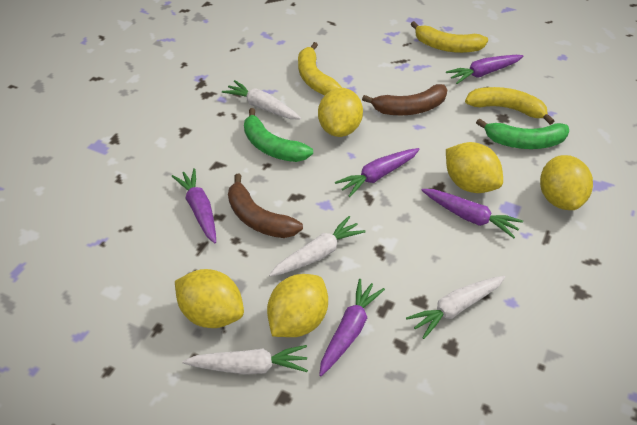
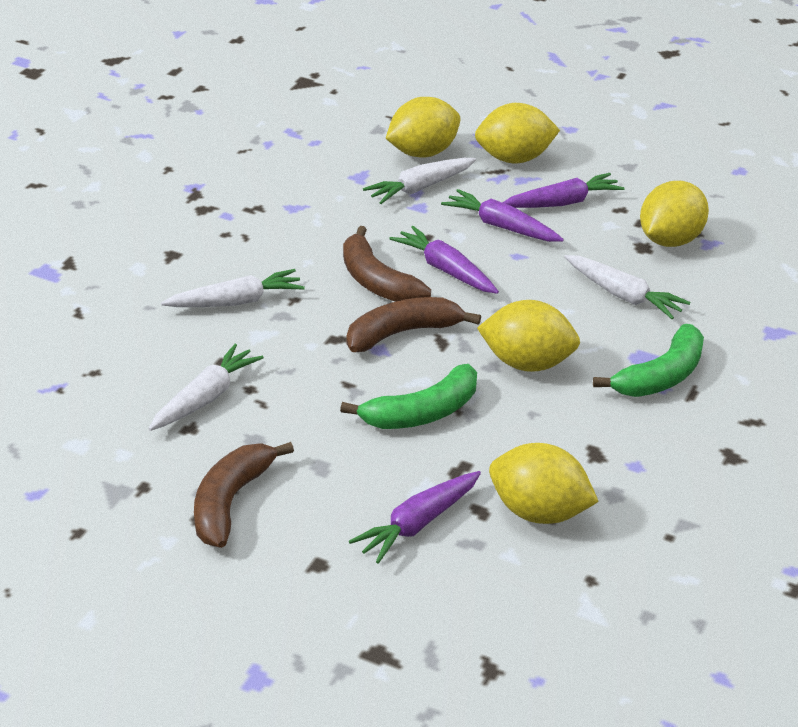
brown banana: 2 -> 3
purple carrot: 5 -> 4
yellow banana: 3 -> 0

